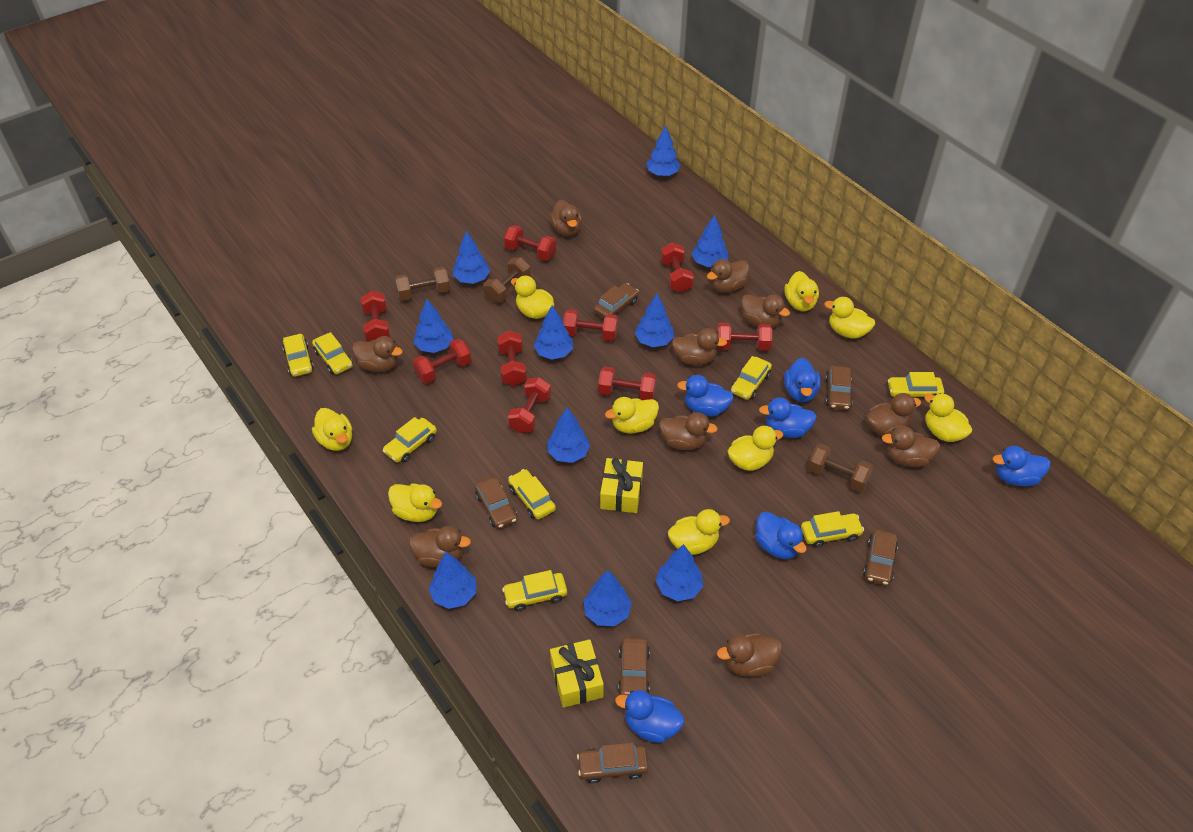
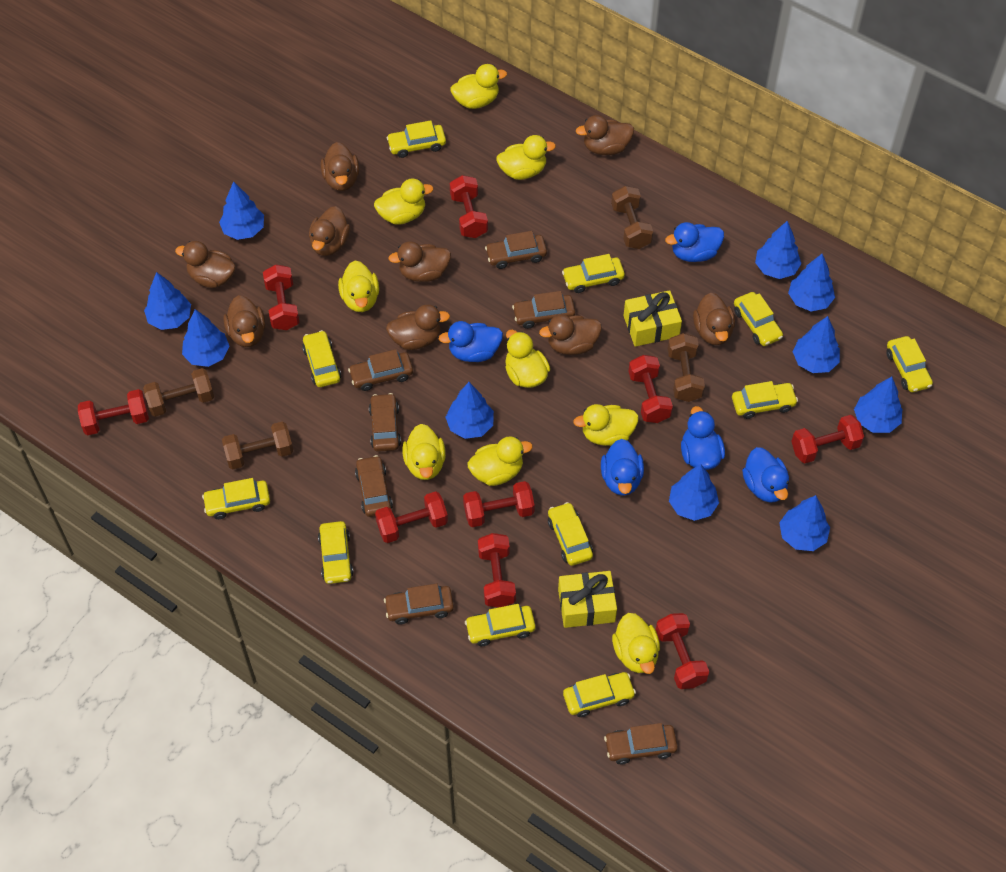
blue duck: 6 -> 5
brown car: 6 -> 7
brown duck: 10 -> 9
brown dumbbell: 3 -> 4
yellow car: 8 -> 11

